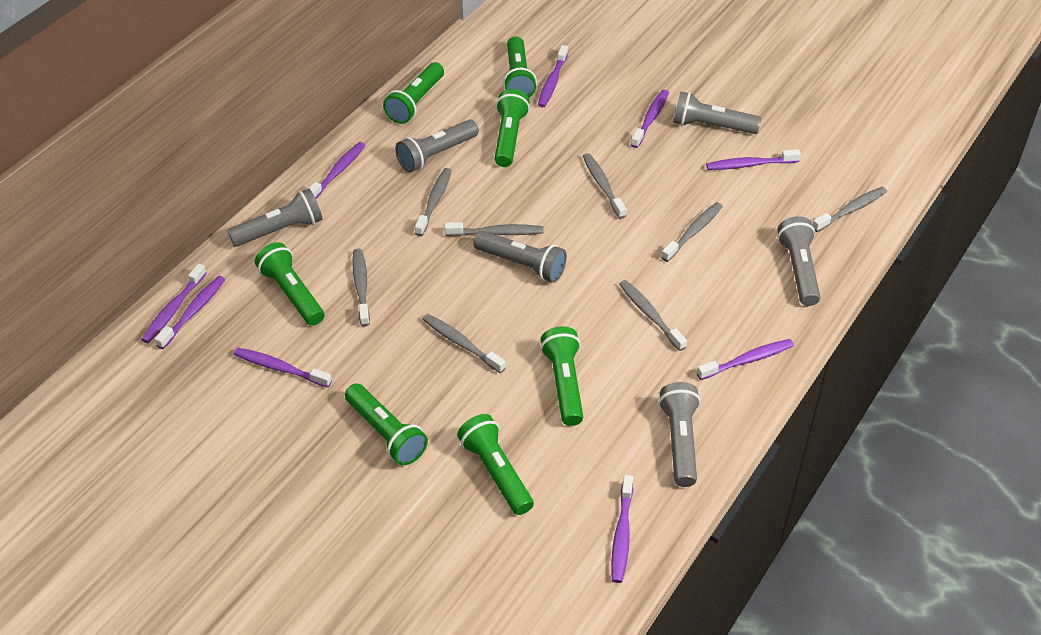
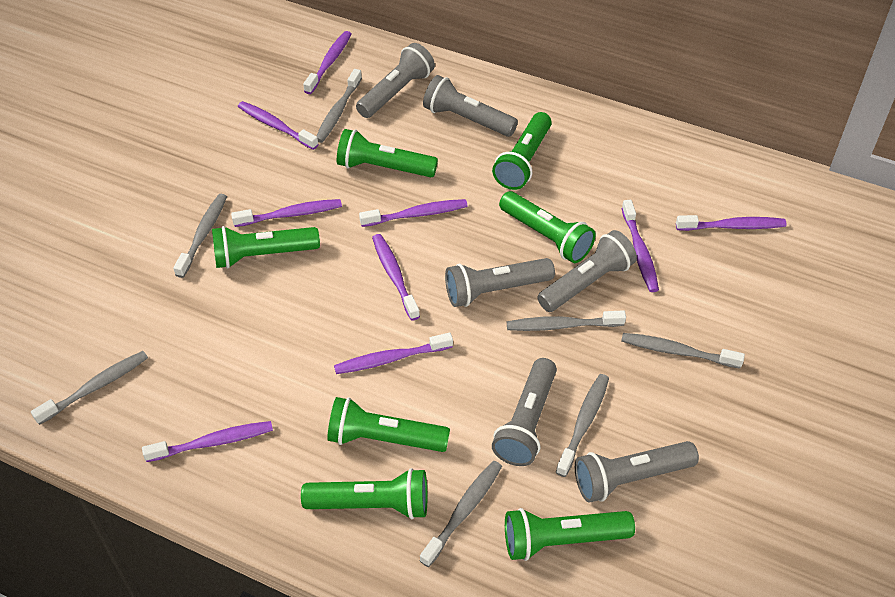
grey toothbrush: 8 -> 7

